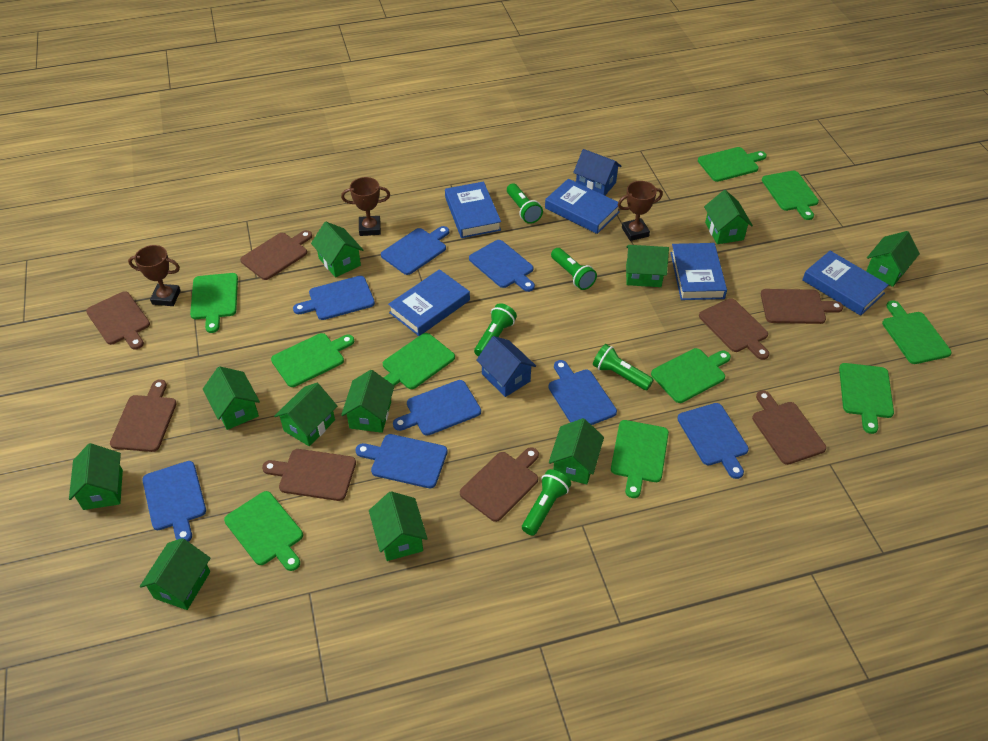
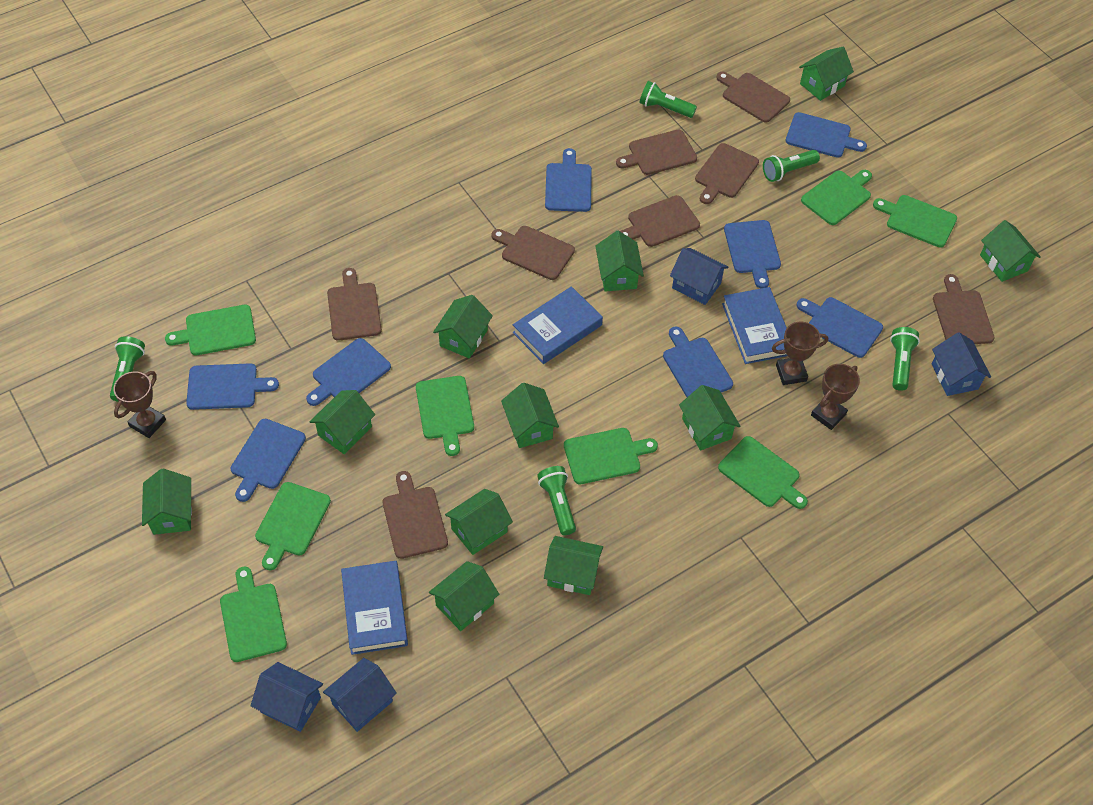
blue book: 5 -> 3
blue house: 2 -> 4
green cutting board: 10 -> 8

